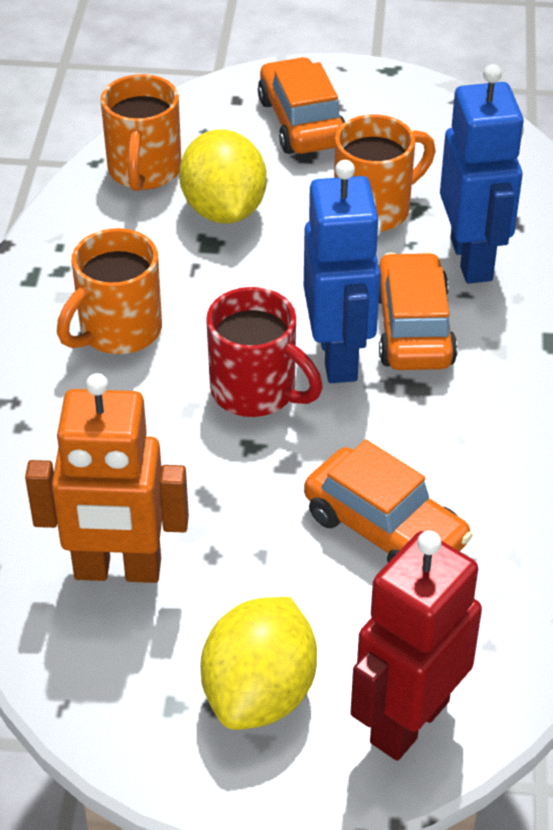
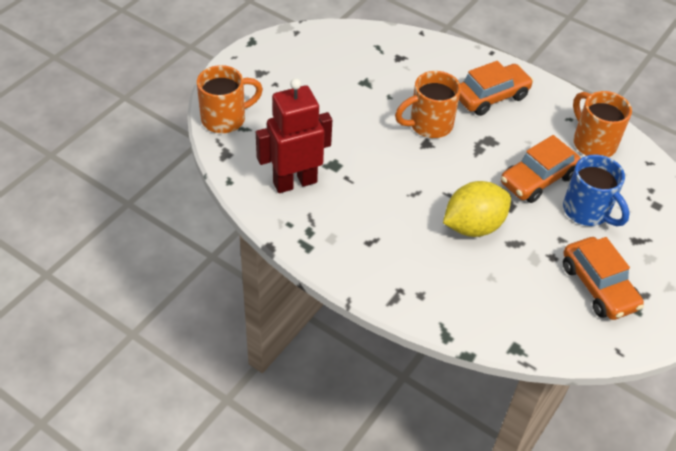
blue mug: 0 -> 1
blue robot: 2 -> 0
orange robot: 1 -> 0
red mug: 1 -> 0
yellow lemon: 2 -> 1

